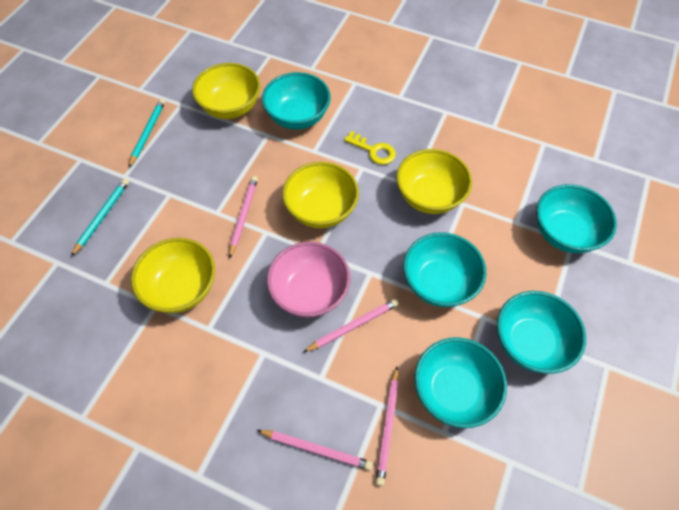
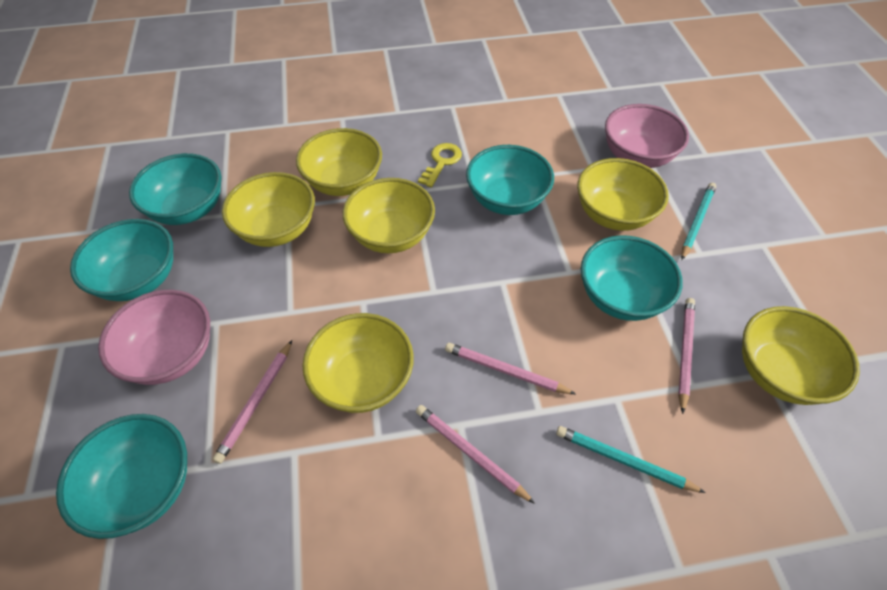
pink bowl: 1 -> 2
yellow bowl: 4 -> 6

